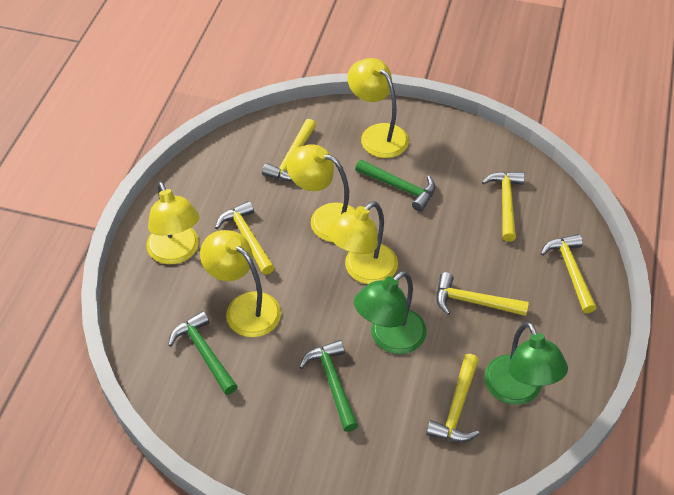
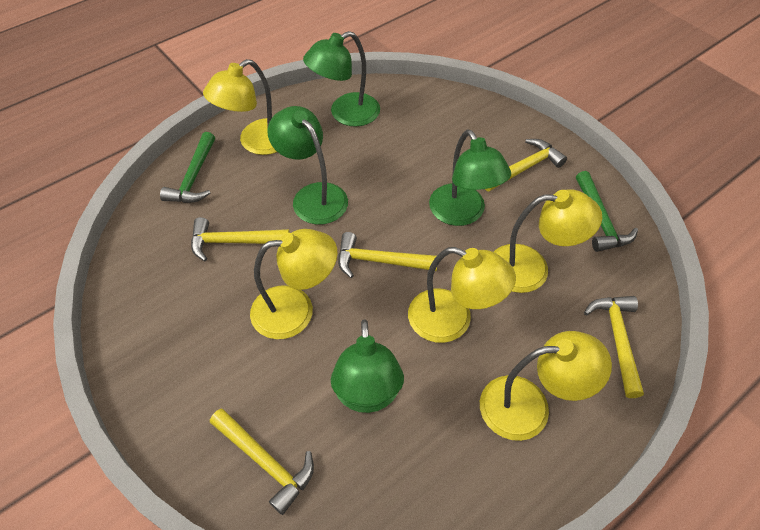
green hammer: 3 -> 2
green lamp: 2 -> 4
yellow hammer: 6 -> 5

